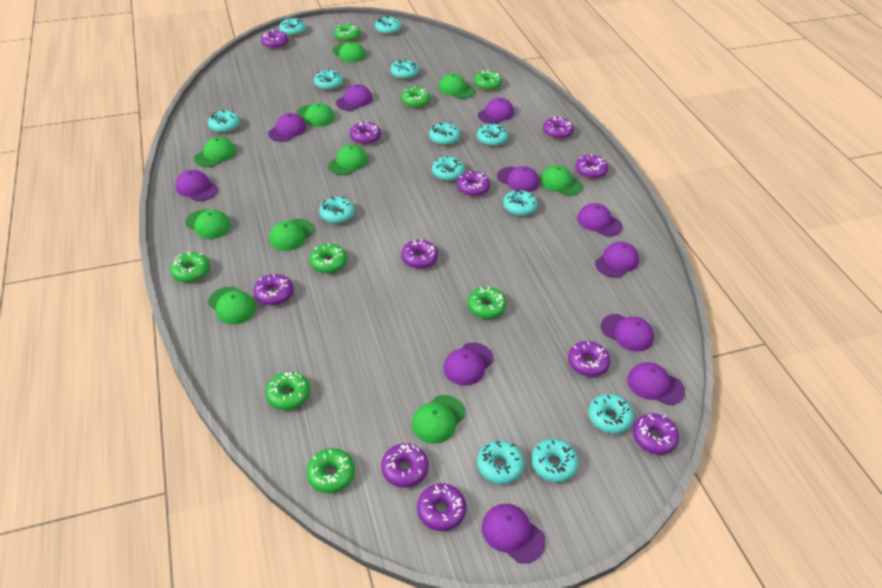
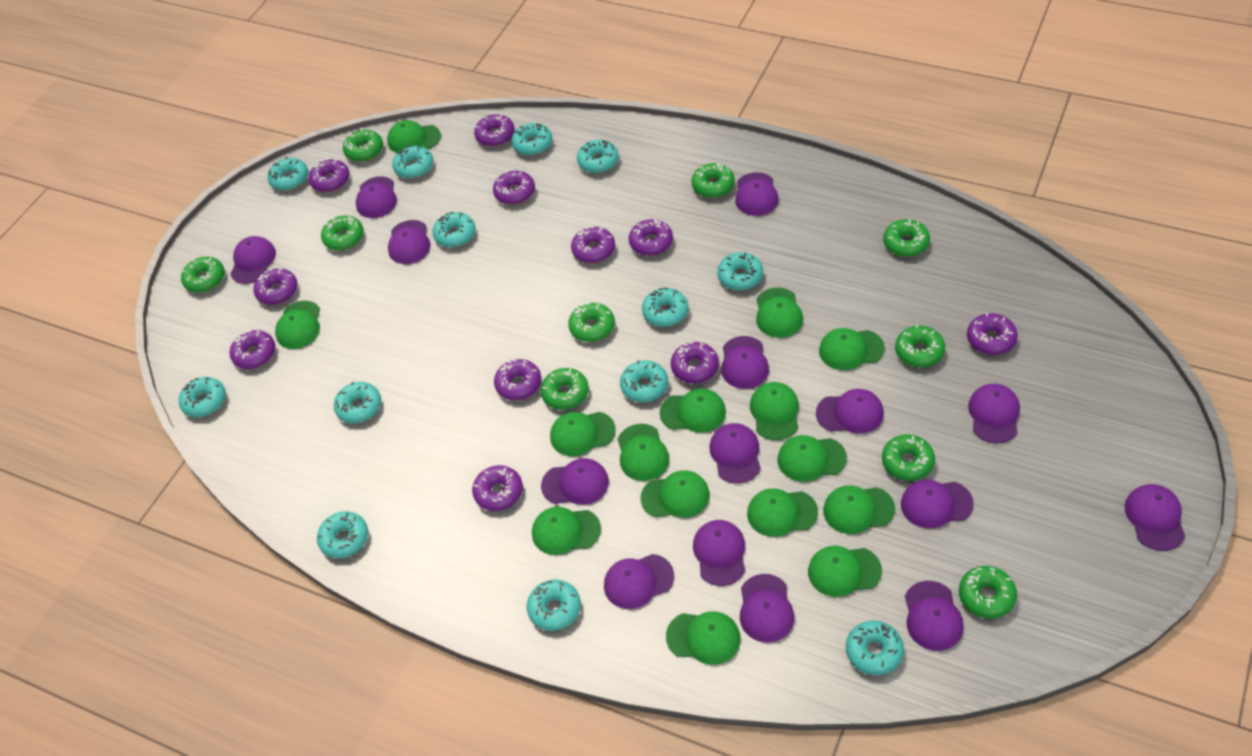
green cap: 10 -> 15
green donut: 8 -> 10
purple cap: 11 -> 15

